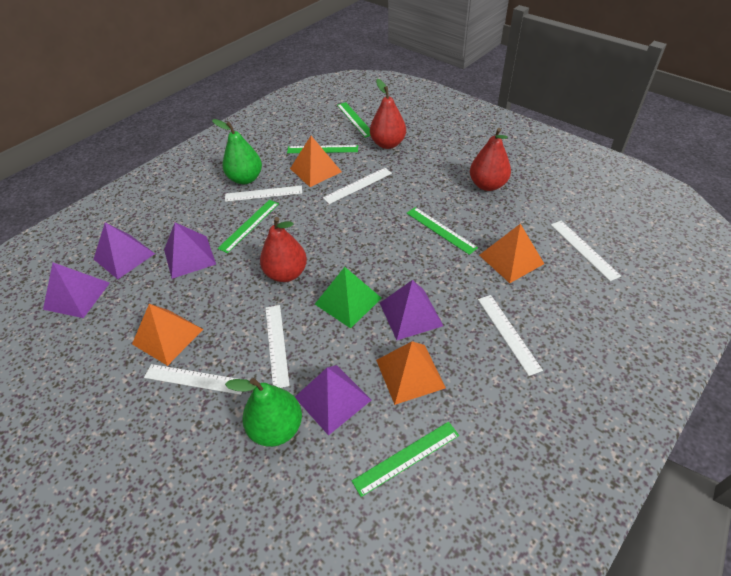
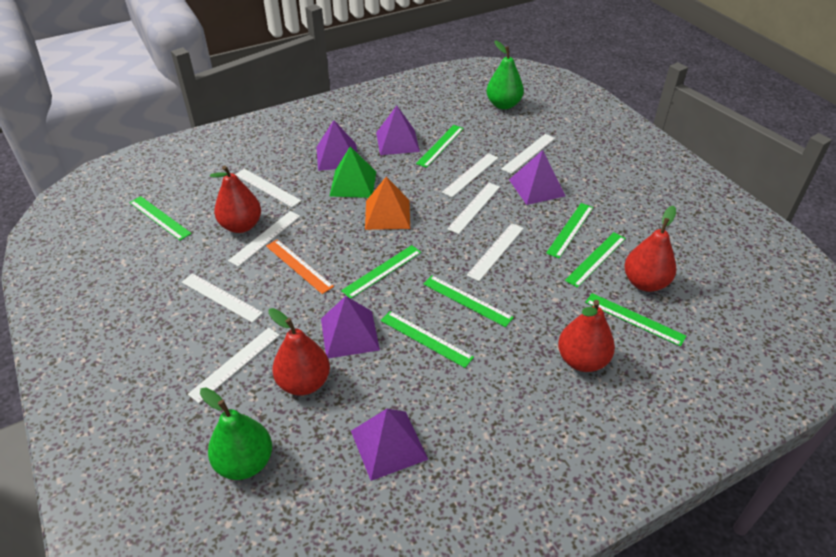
green ruler: 5 -> 8
orange pyramid: 4 -> 1
orange ruler: 0 -> 1
red pear: 3 -> 4
white ruler: 6 -> 8

